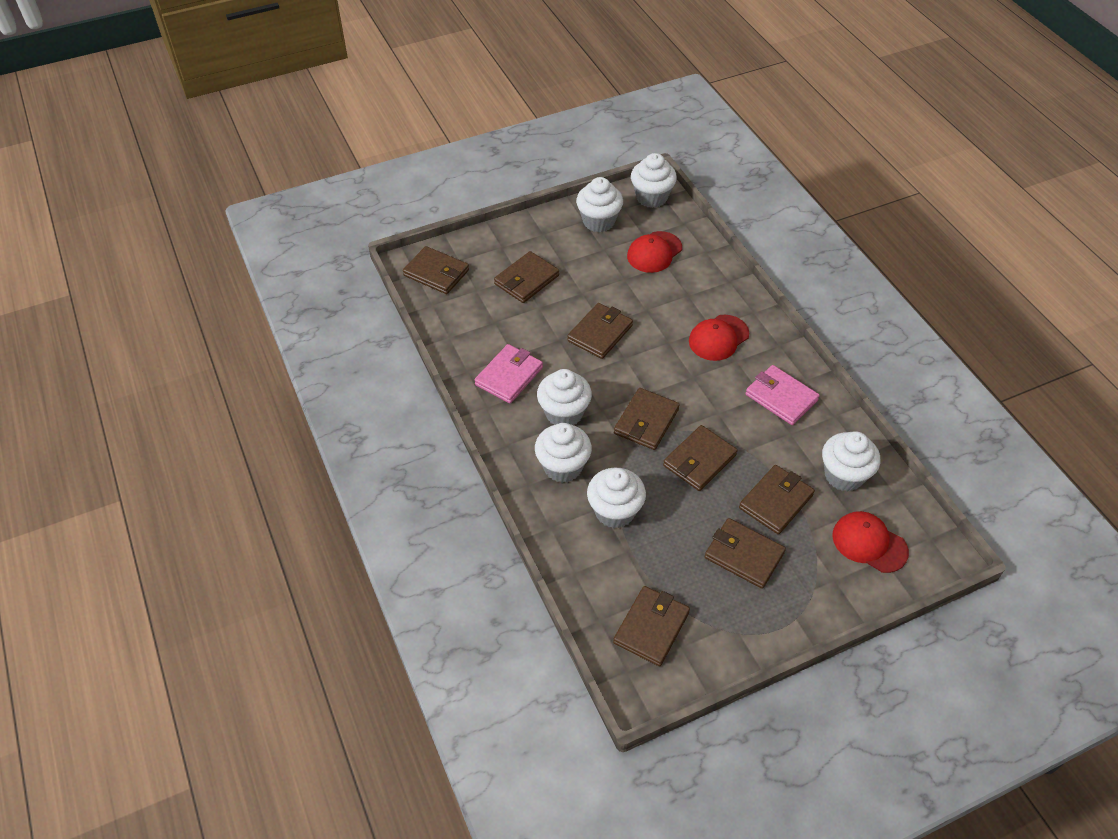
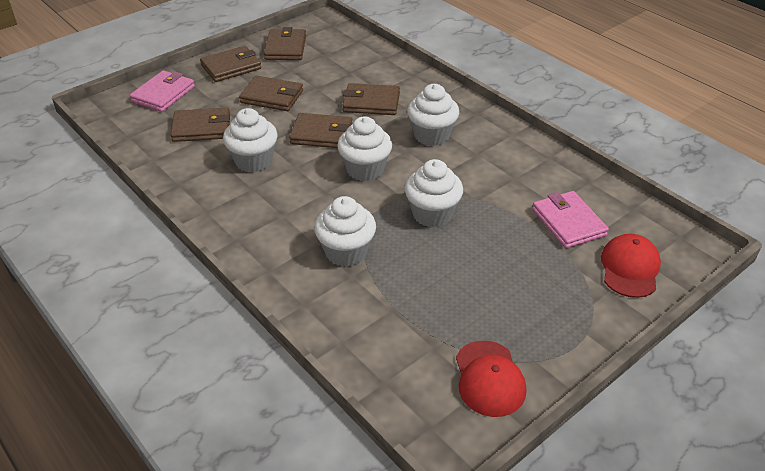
brown wallet: 8 -> 6
red cap: 3 -> 2
white cupcake: 6 -> 5

